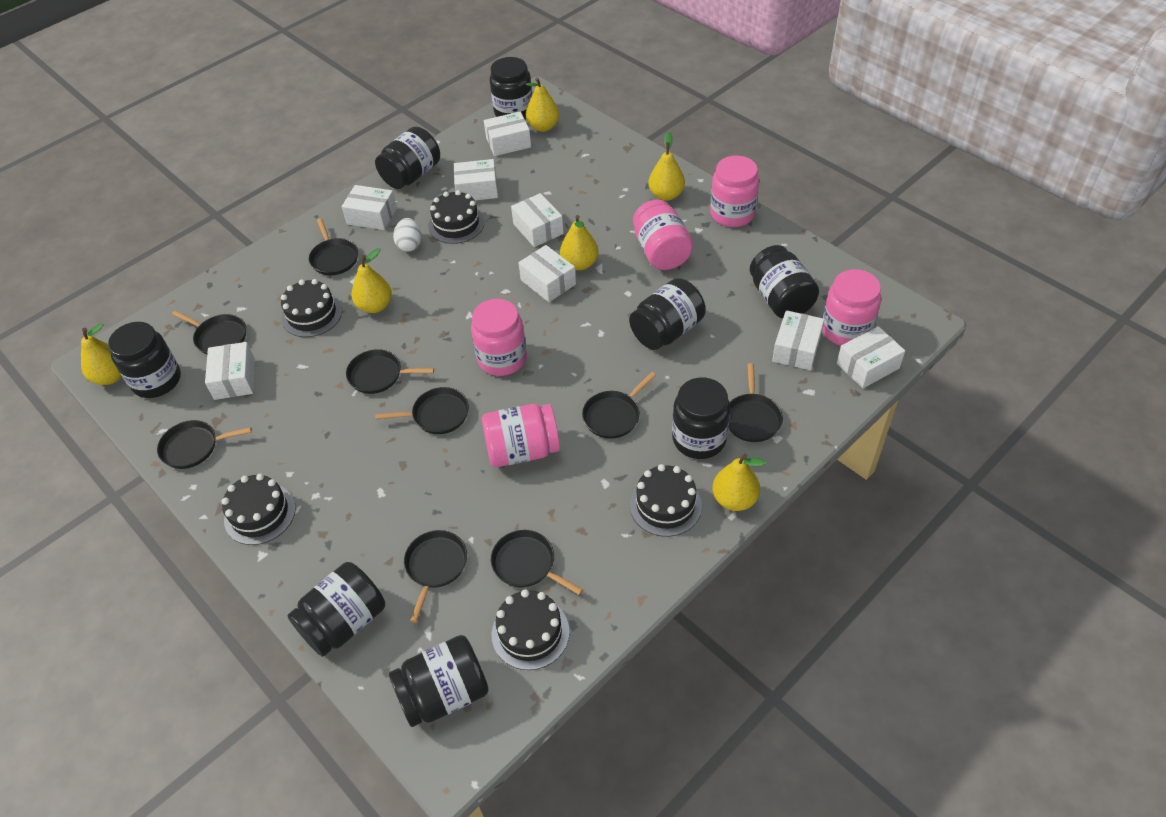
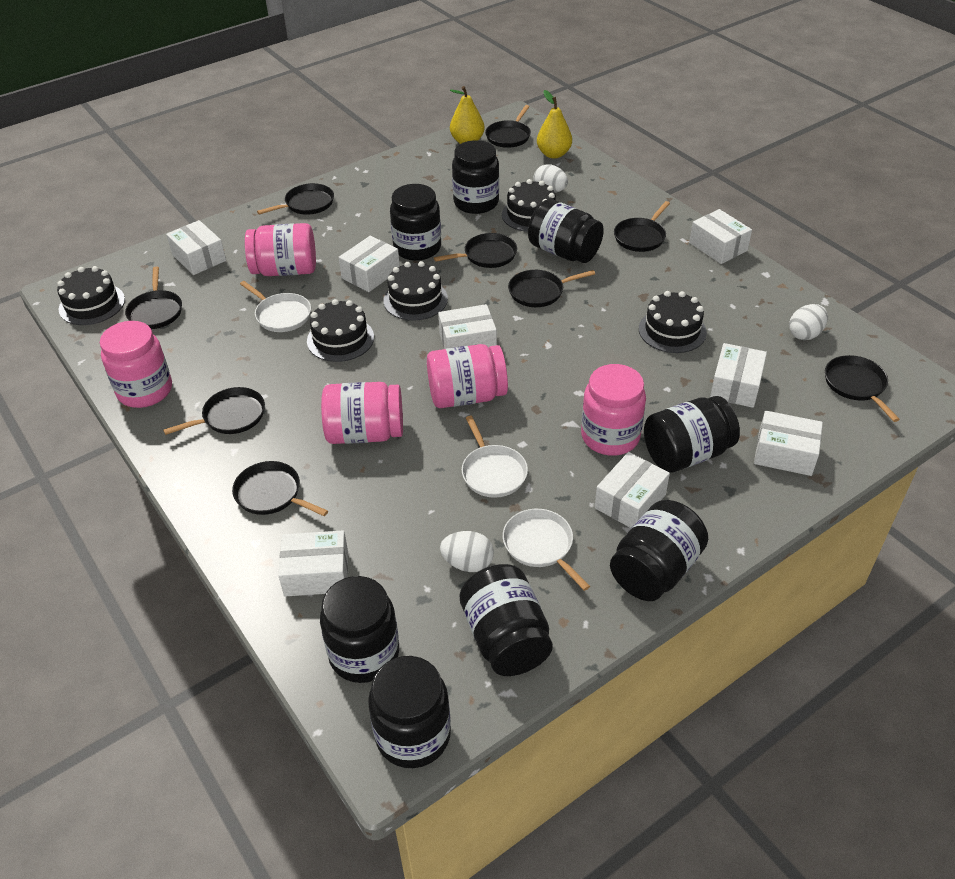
white egg: 1 -> 3
white pan: 0 -> 3
yellow pear: 6 -> 2

